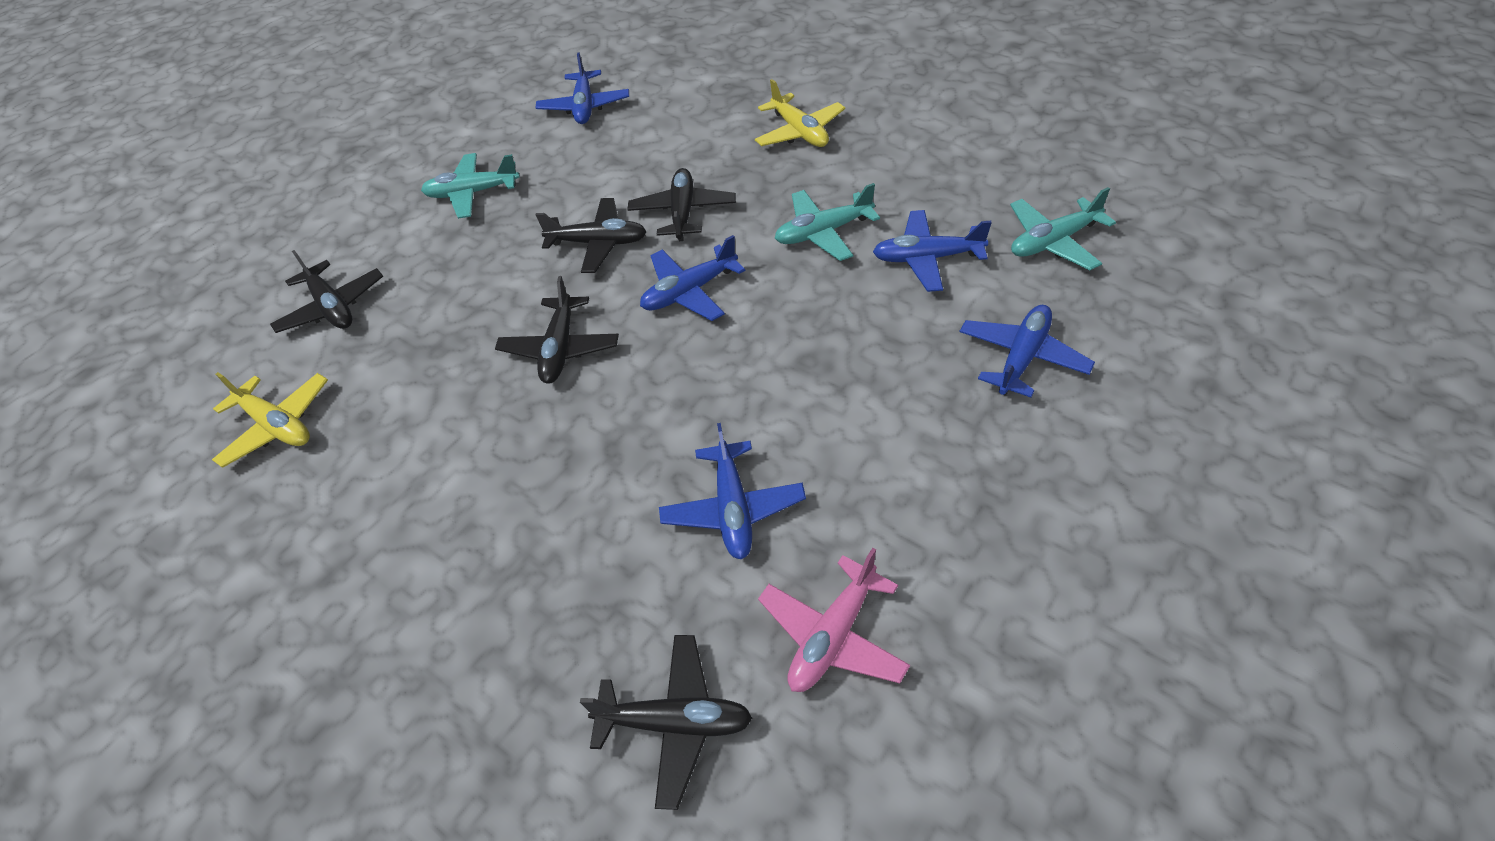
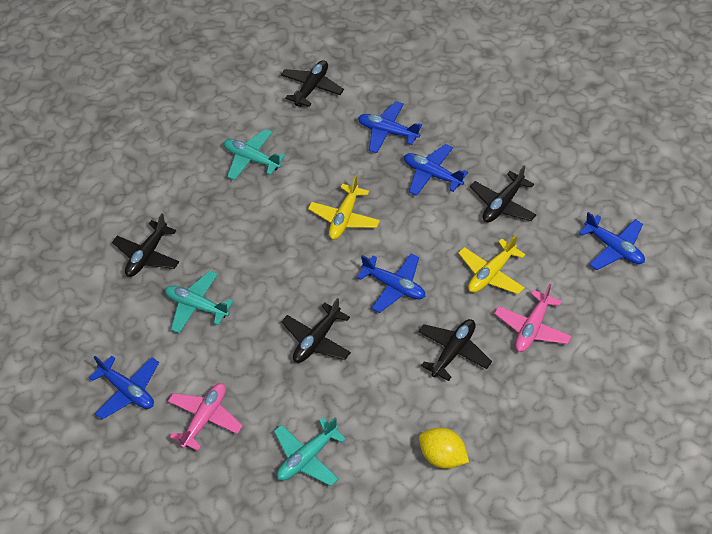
pink plane: 1 -> 2
yellow lemon: 0 -> 1

